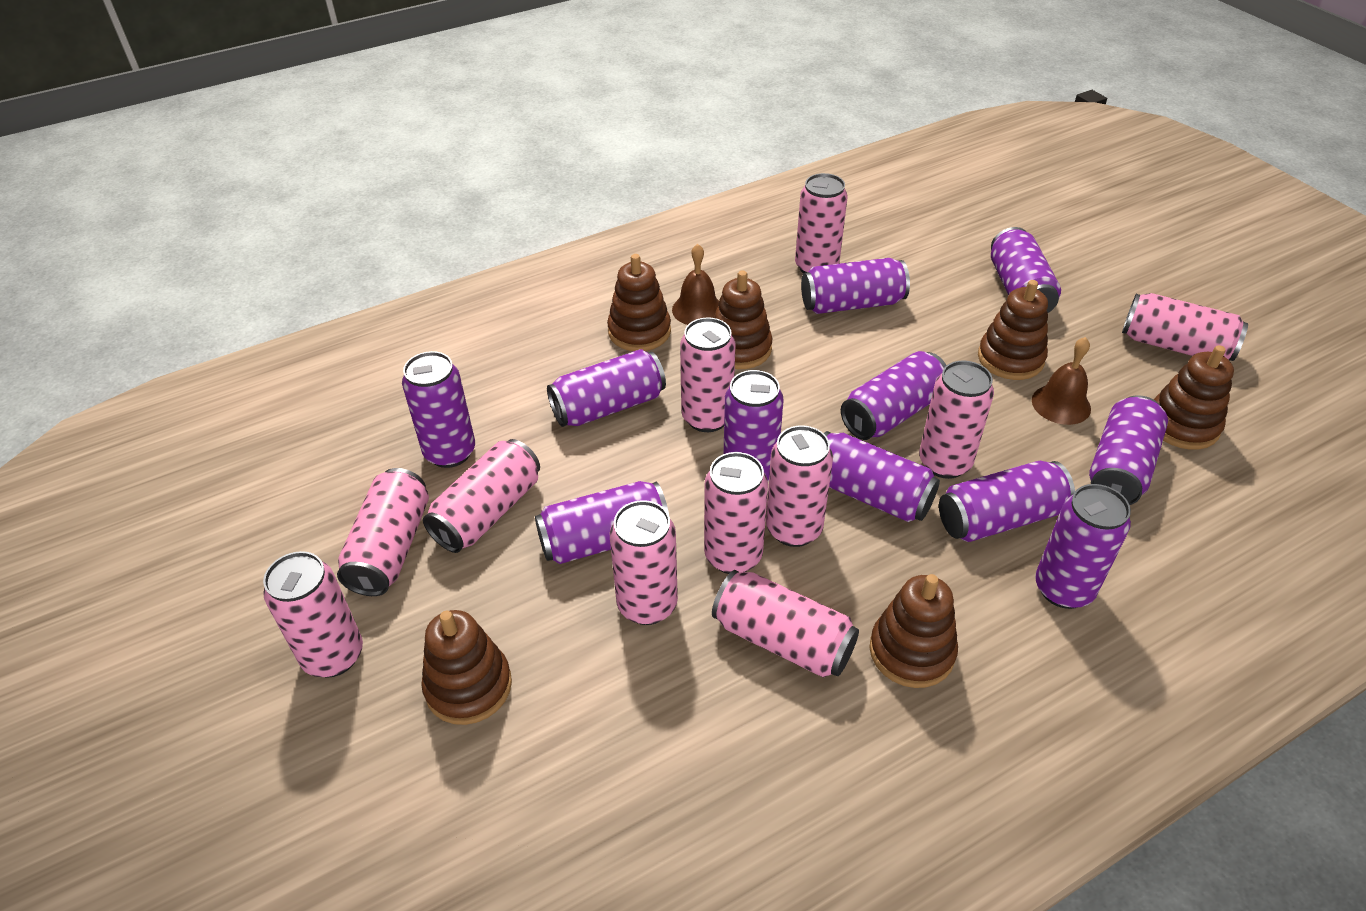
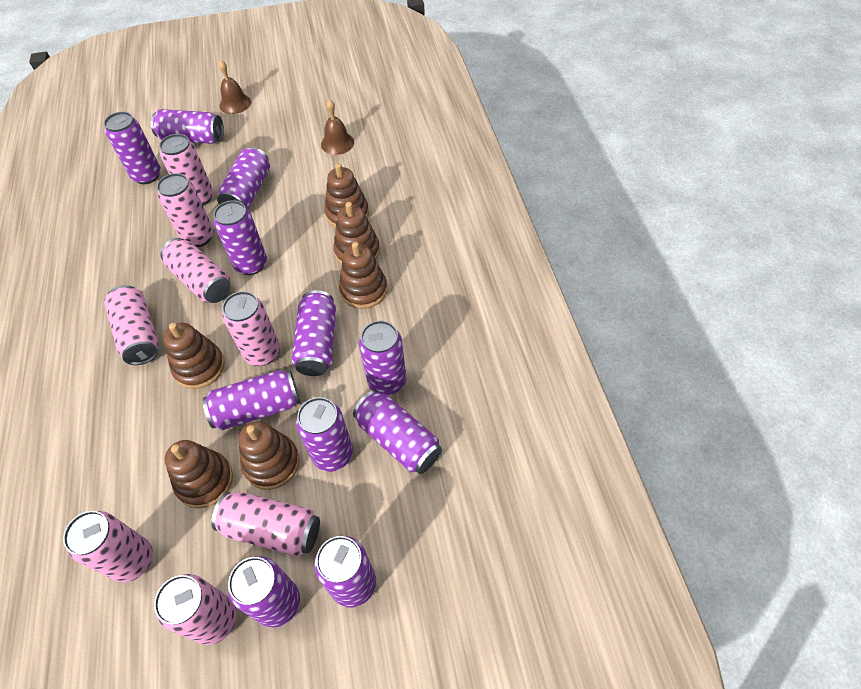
pink can: 11 -> 8

